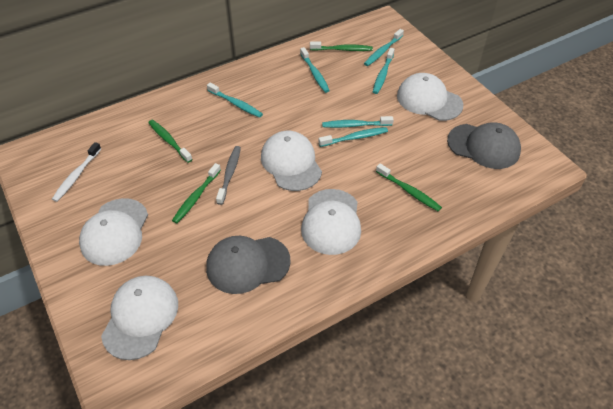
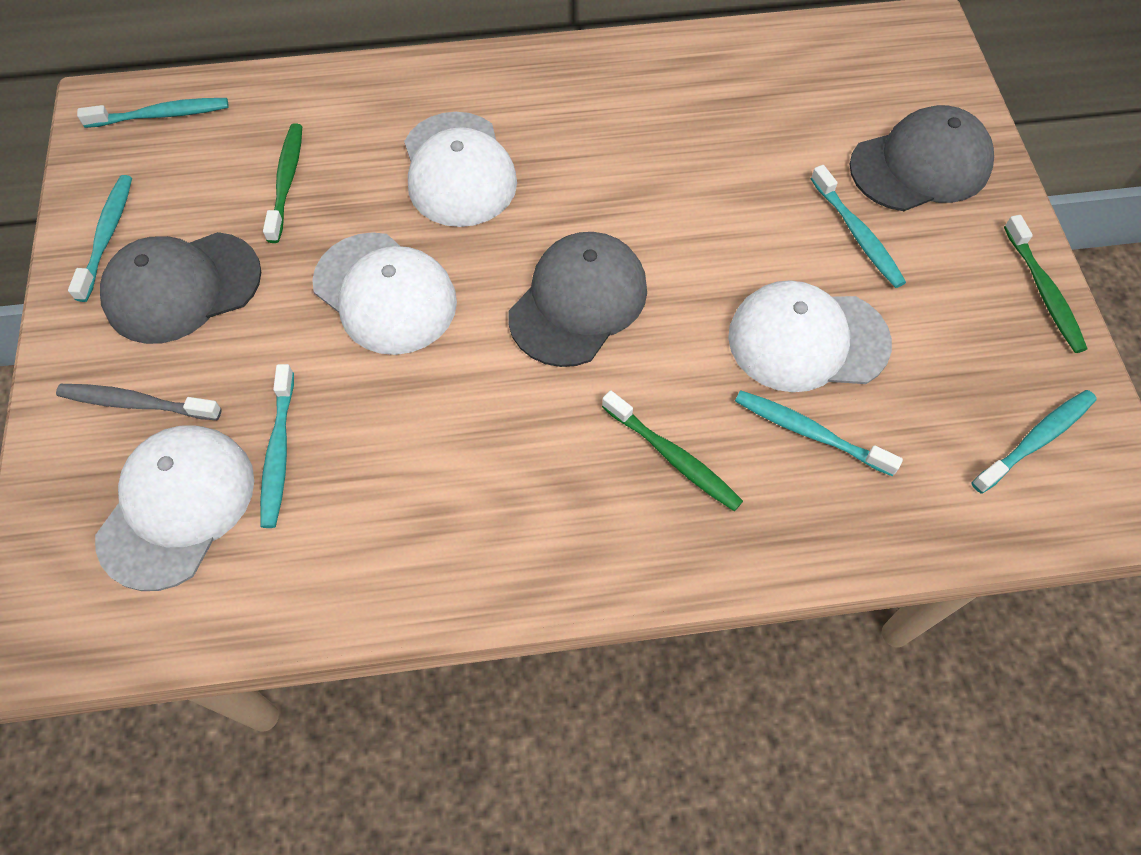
green toothbrush: 4 -> 3
grey cap: 2 -> 3
white cap: 5 -> 4
white toothbrush: 1 -> 0

